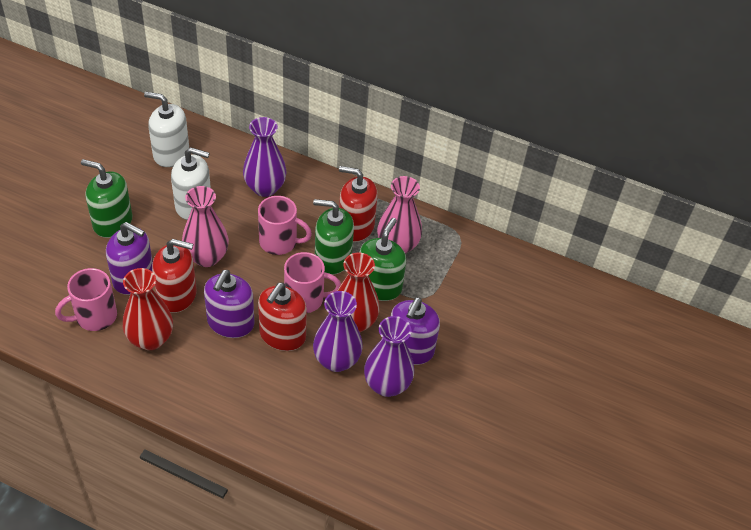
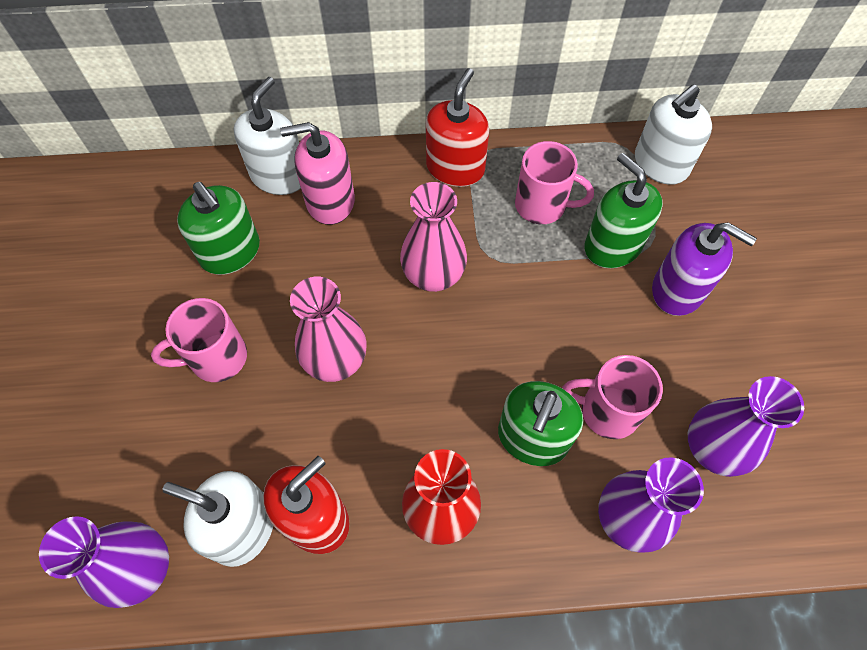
pink soap dispenser: 0 -> 1
purple soap dispenser: 3 -> 1
red soap dispenser: 3 -> 2
red vase: 2 -> 1
white soap dispenser: 2 -> 3

